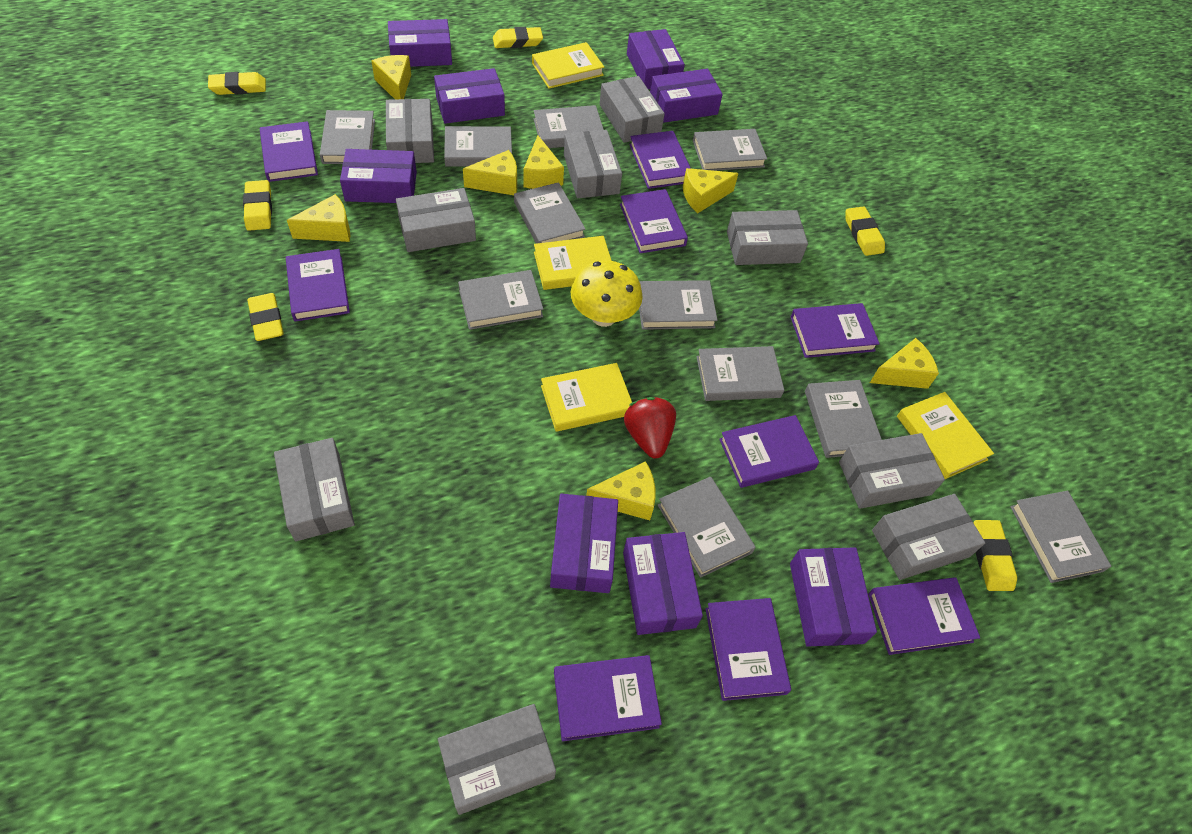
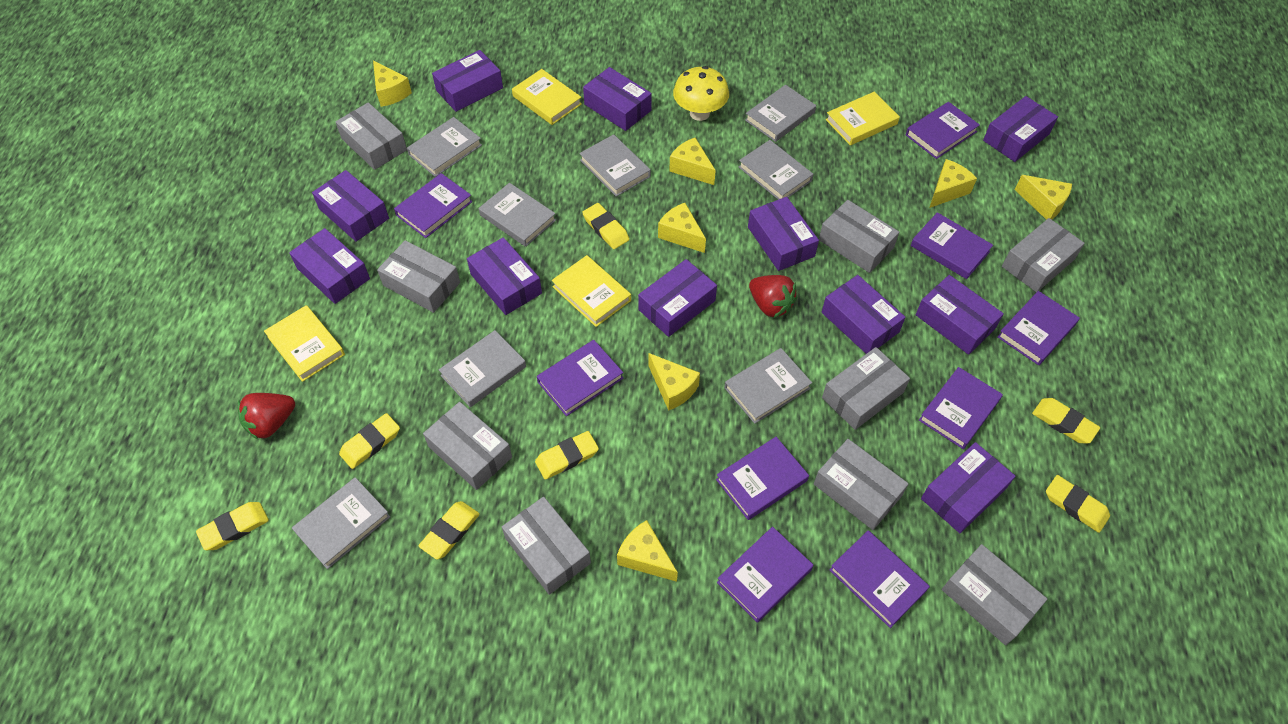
grey book: 11 -> 8
purple box: 8 -> 11
red strawberry: 1 -> 2
yellow eraser: 6 -> 7

